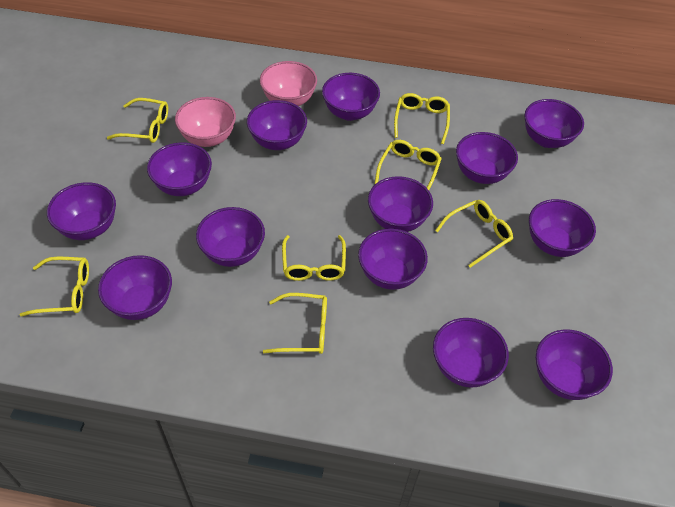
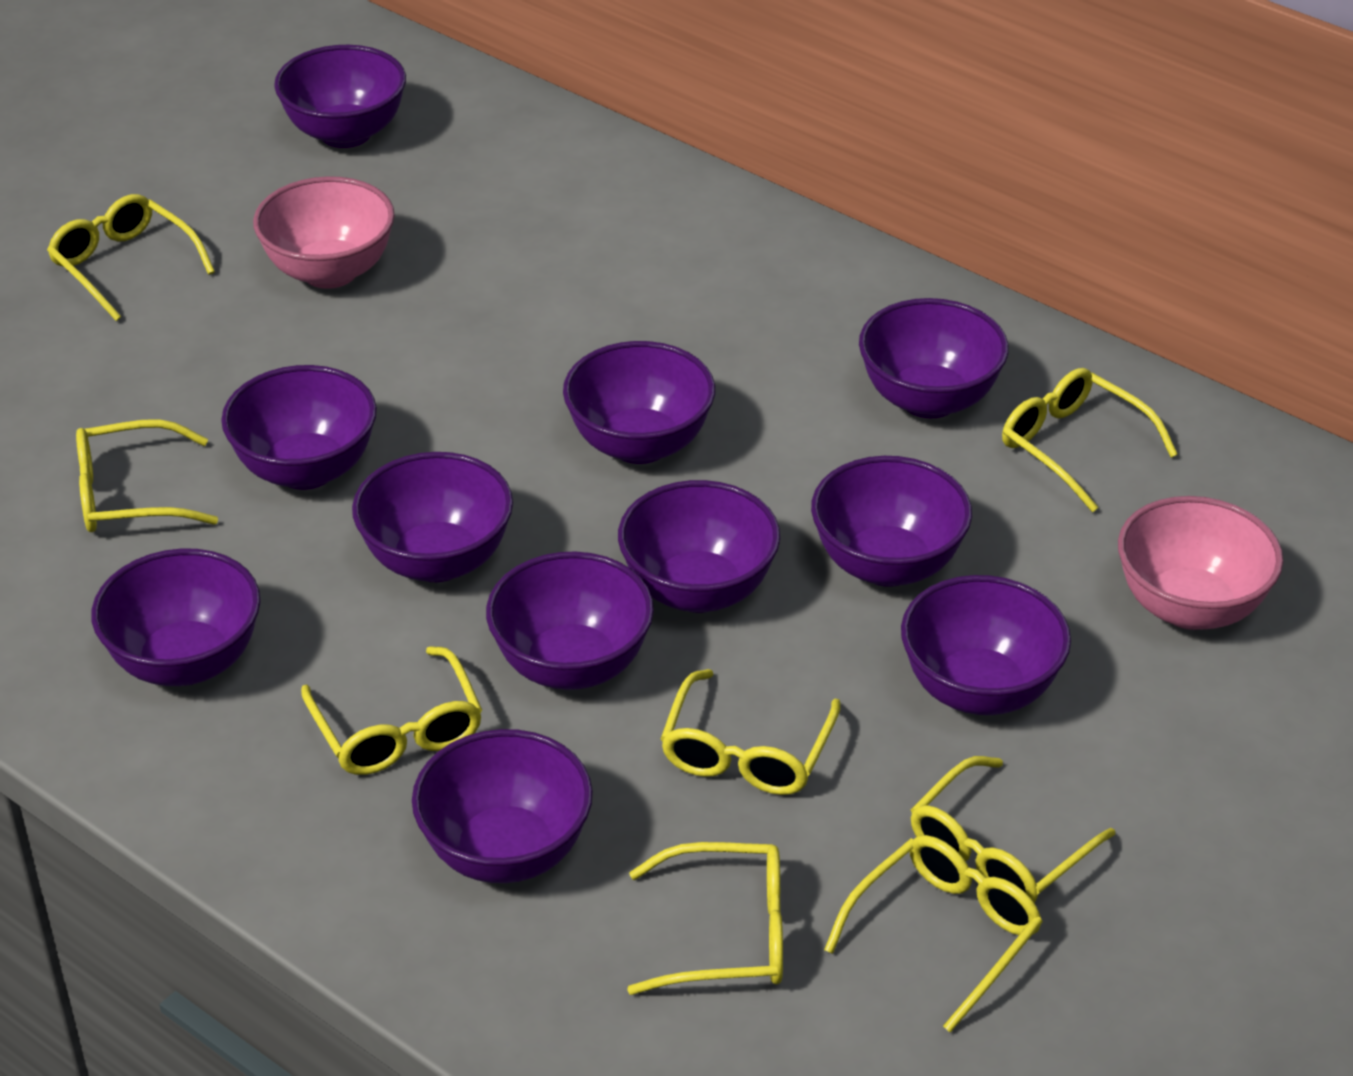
purple bowl: 13 -> 11
yellow glasses: 7 -> 8

